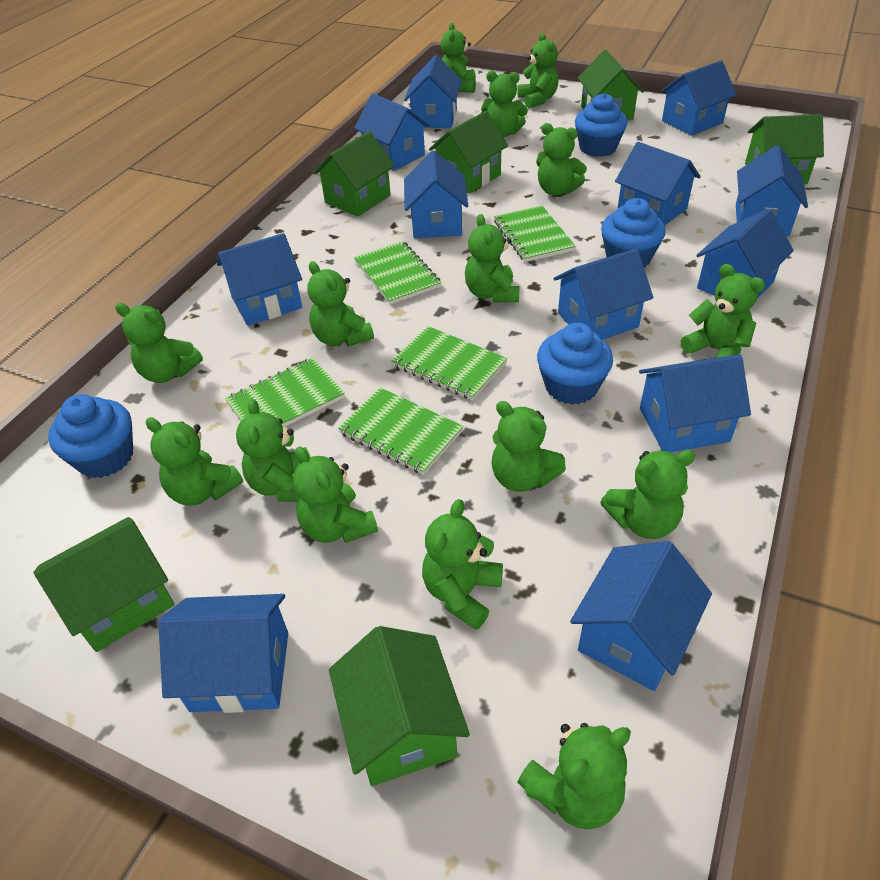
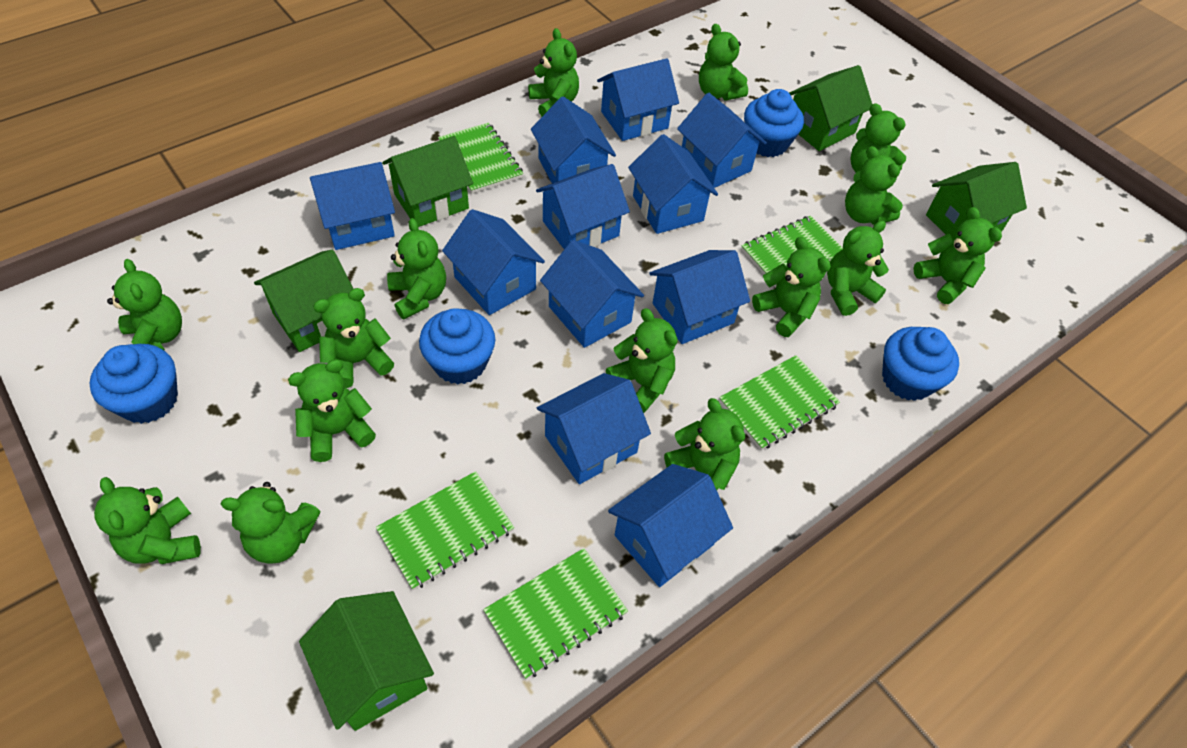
blue house: 12 -> 11
green house: 6 -> 5

